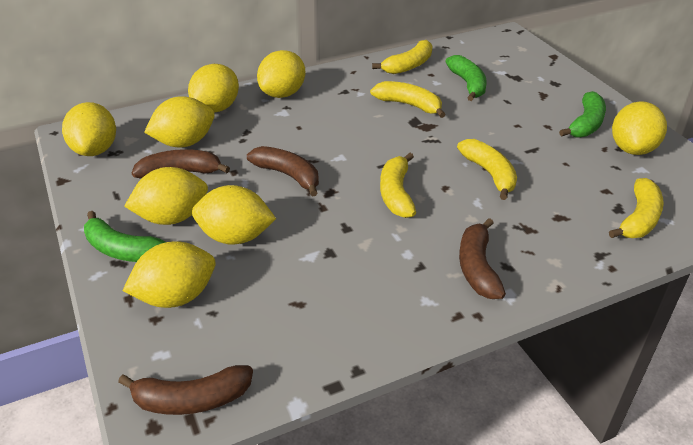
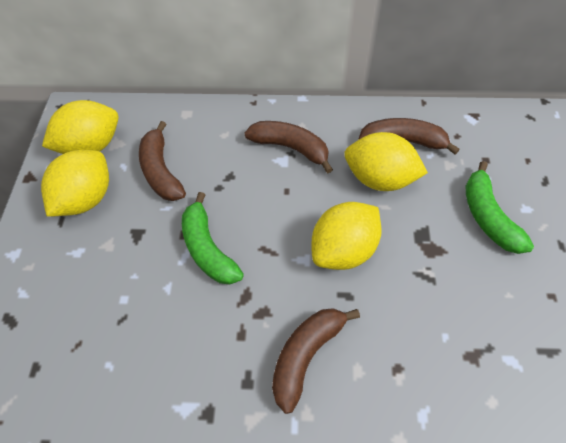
green banana: 3 -> 2
yellow banana: 5 -> 0
yellow lemon: 8 -> 4

